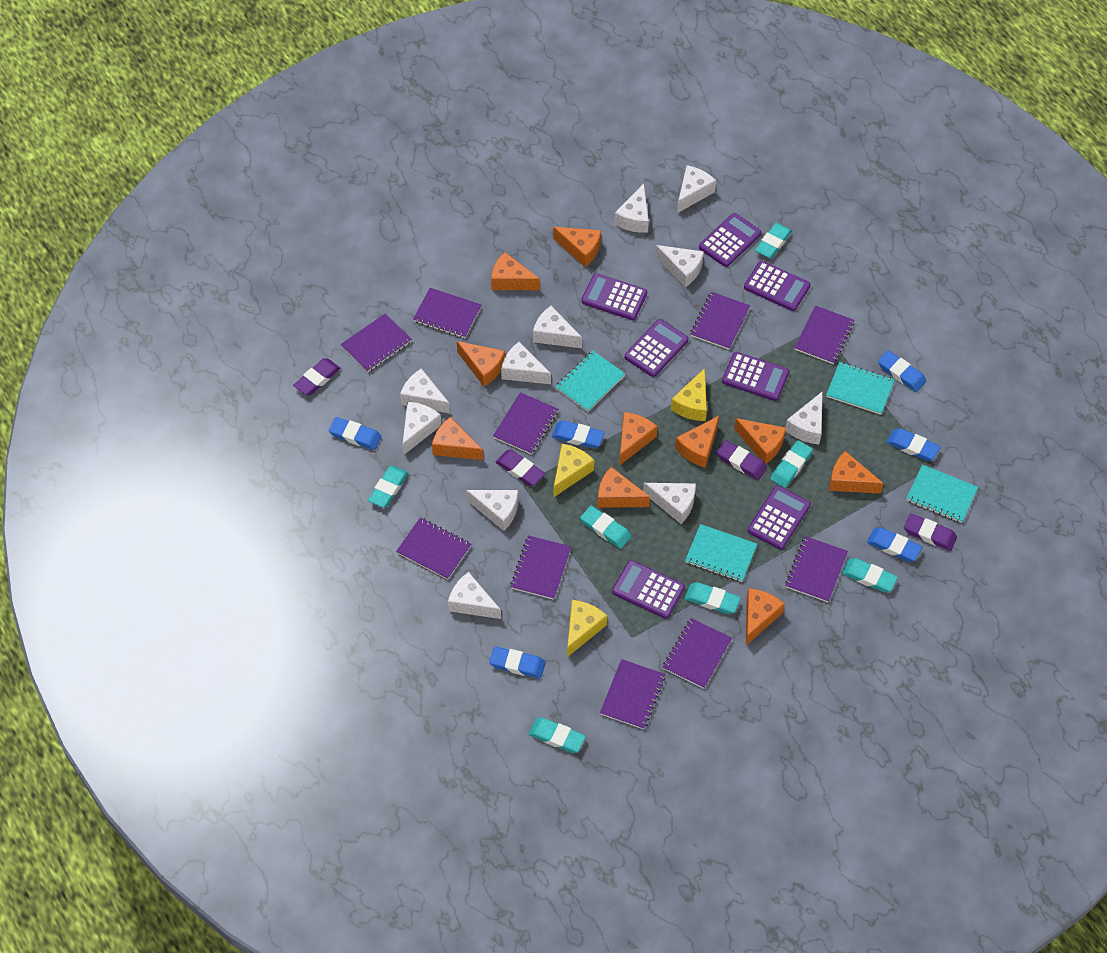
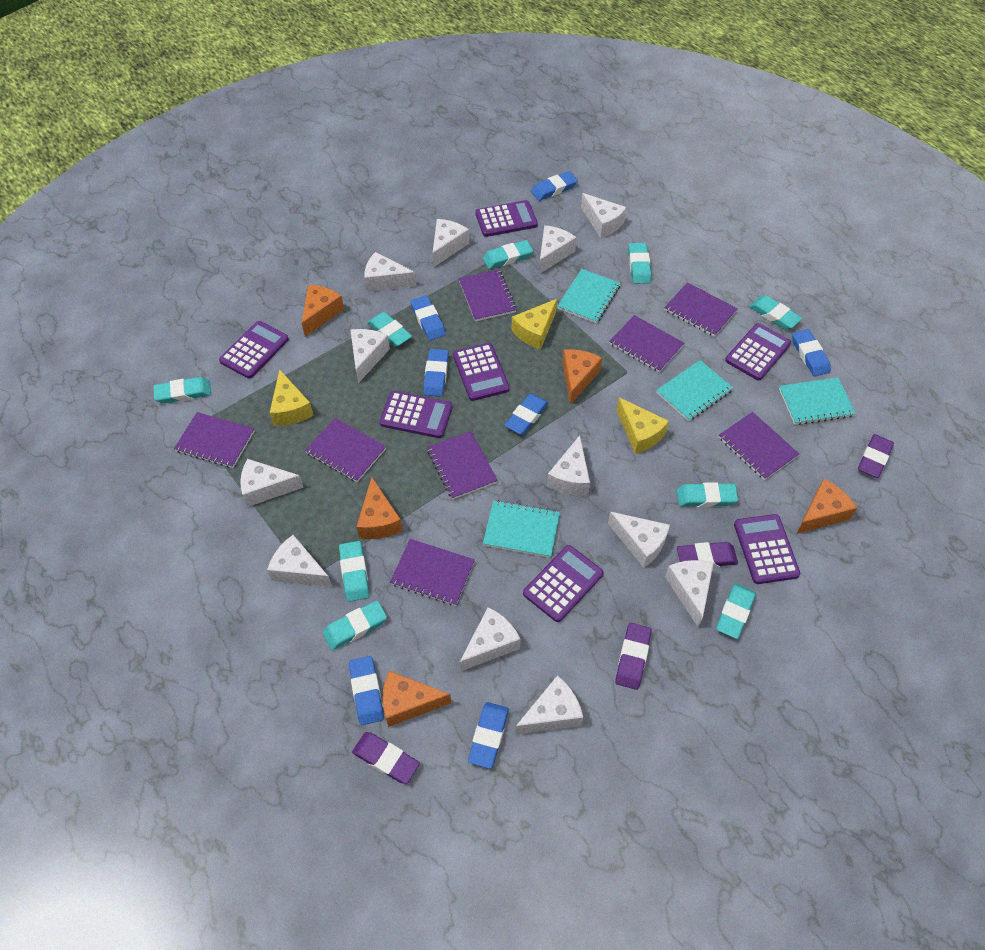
blue eraser: 6 -> 7
orange cheese: 10 -> 5
purple notebook: 10 -> 8
turquoise eraser: 7 -> 9
white cheese: 11 -> 12

